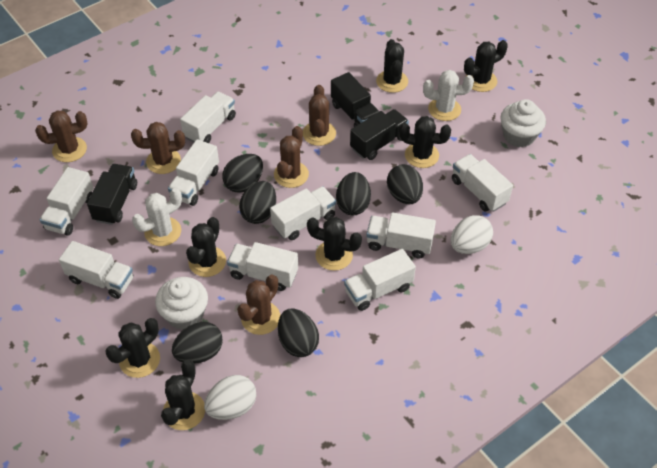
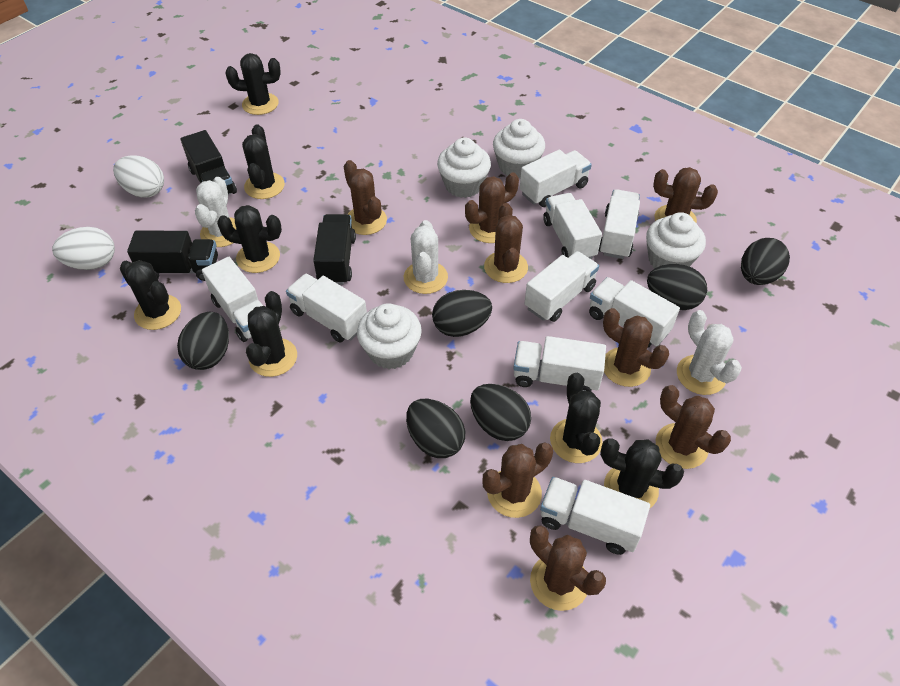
brown cactus: 5 -> 8
white cactus: 2 -> 3
white cupcake: 2 -> 4

